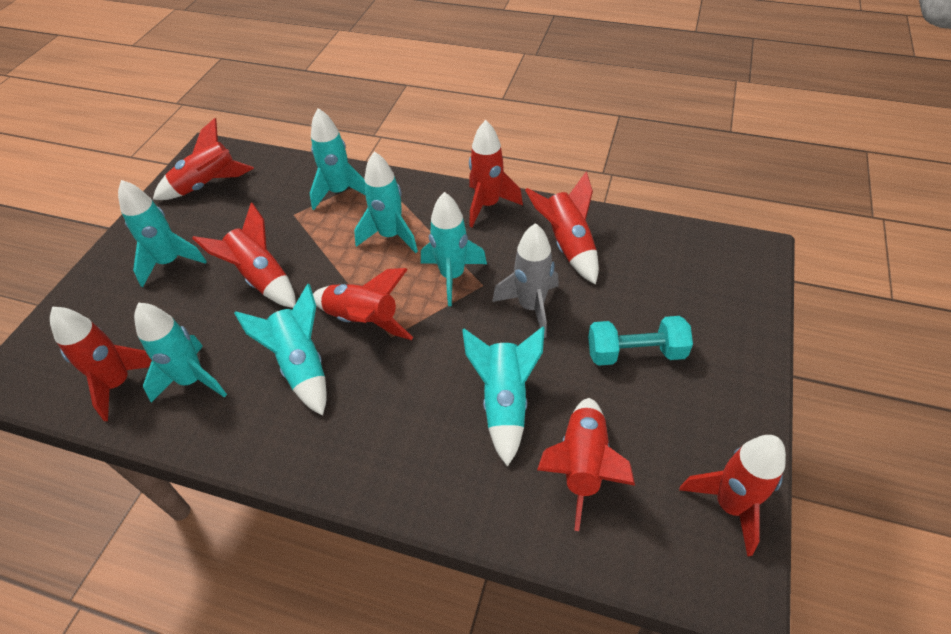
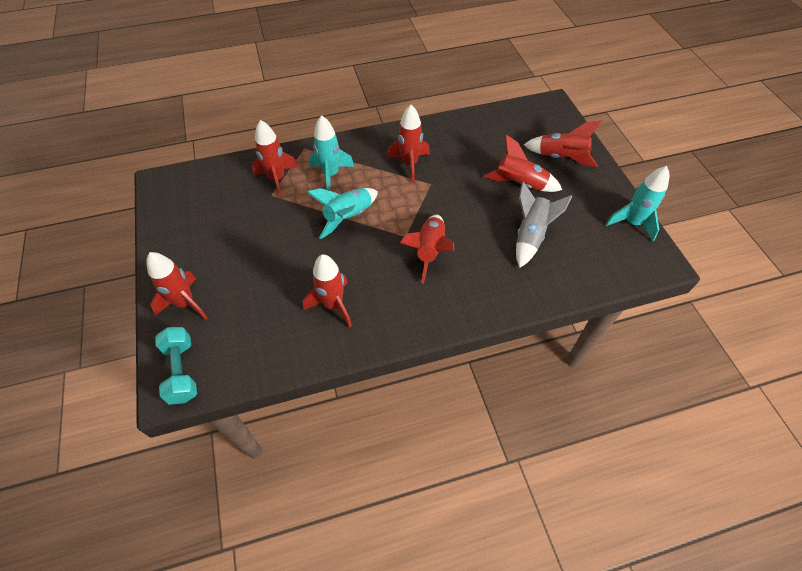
red rocket: 8 -> 7
turquoise rocket: 7 -> 3

